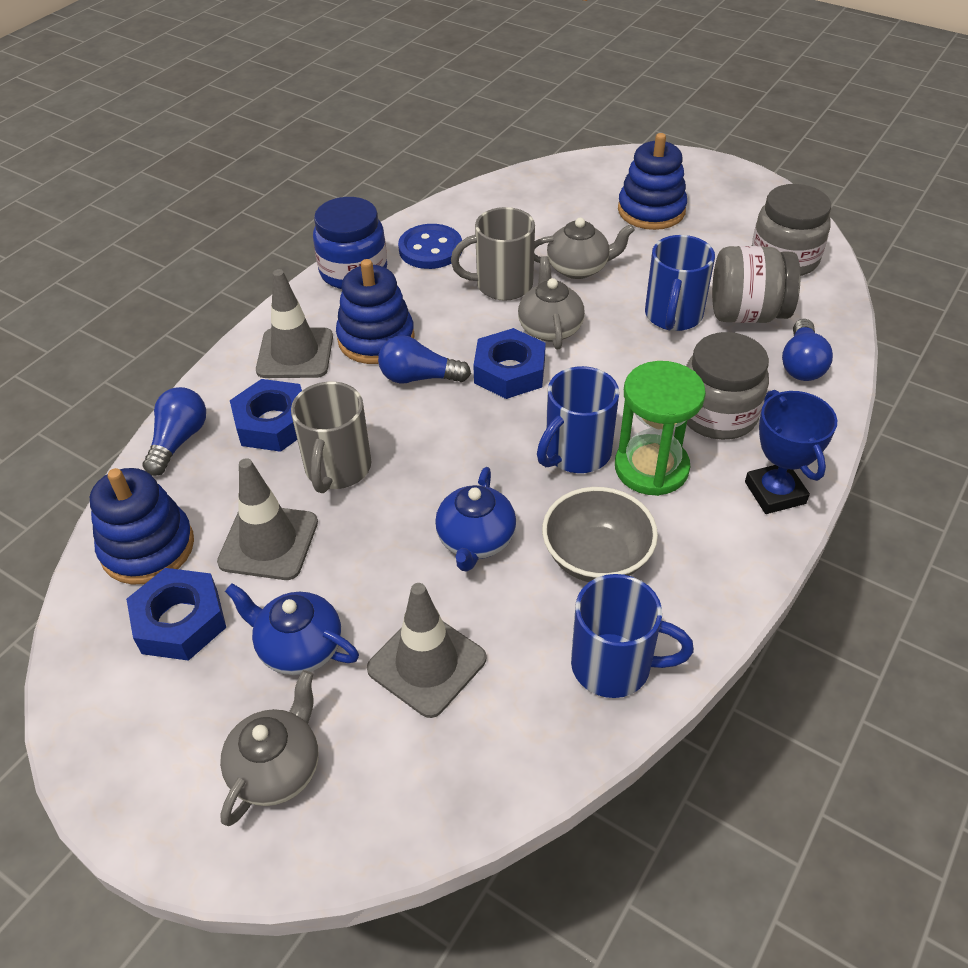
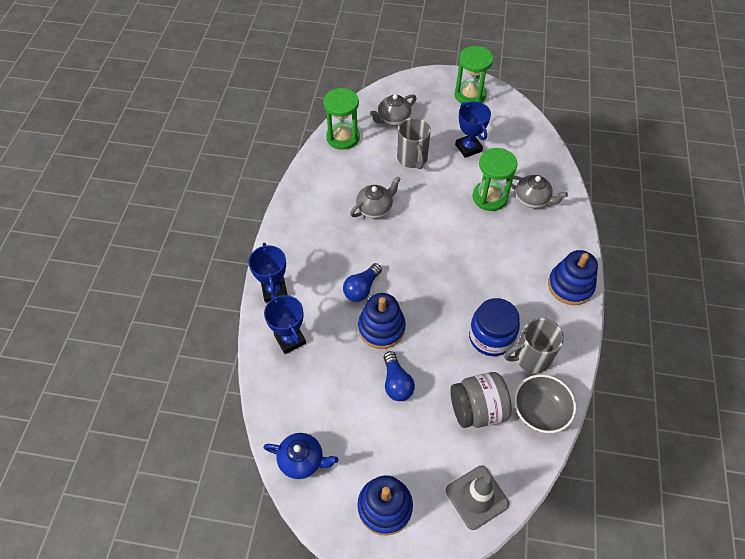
blue button: 1 -> 0
blue light bulb: 3 -> 2
blue mug: 3 -> 0
blue nut: 3 -> 0
blue teapot: 2 -> 1
blue trophy: 1 -> 3
green hourglass: 1 -> 3
grey jar: 3 -> 1
grey traffic cone: 3 -> 1

